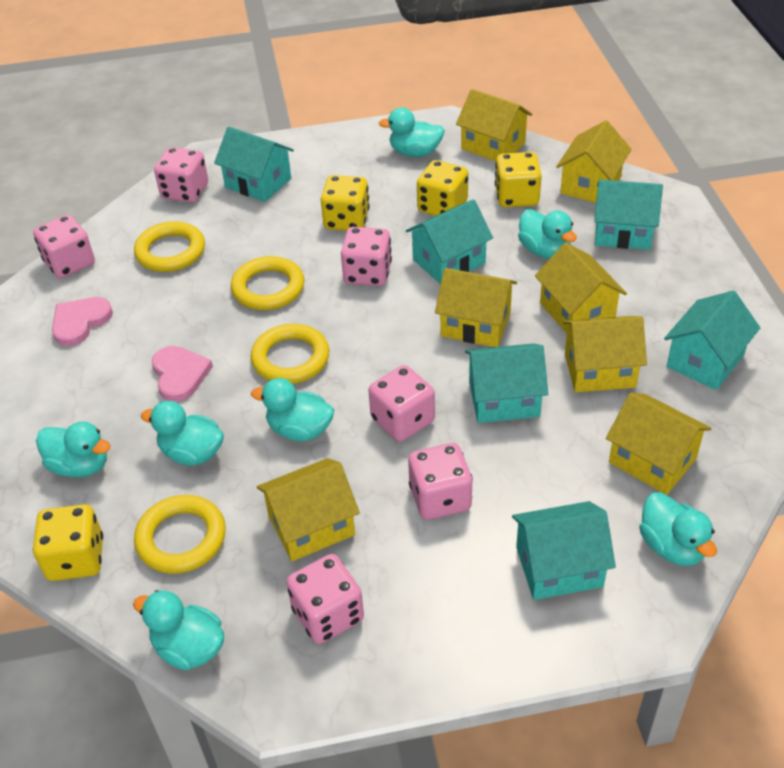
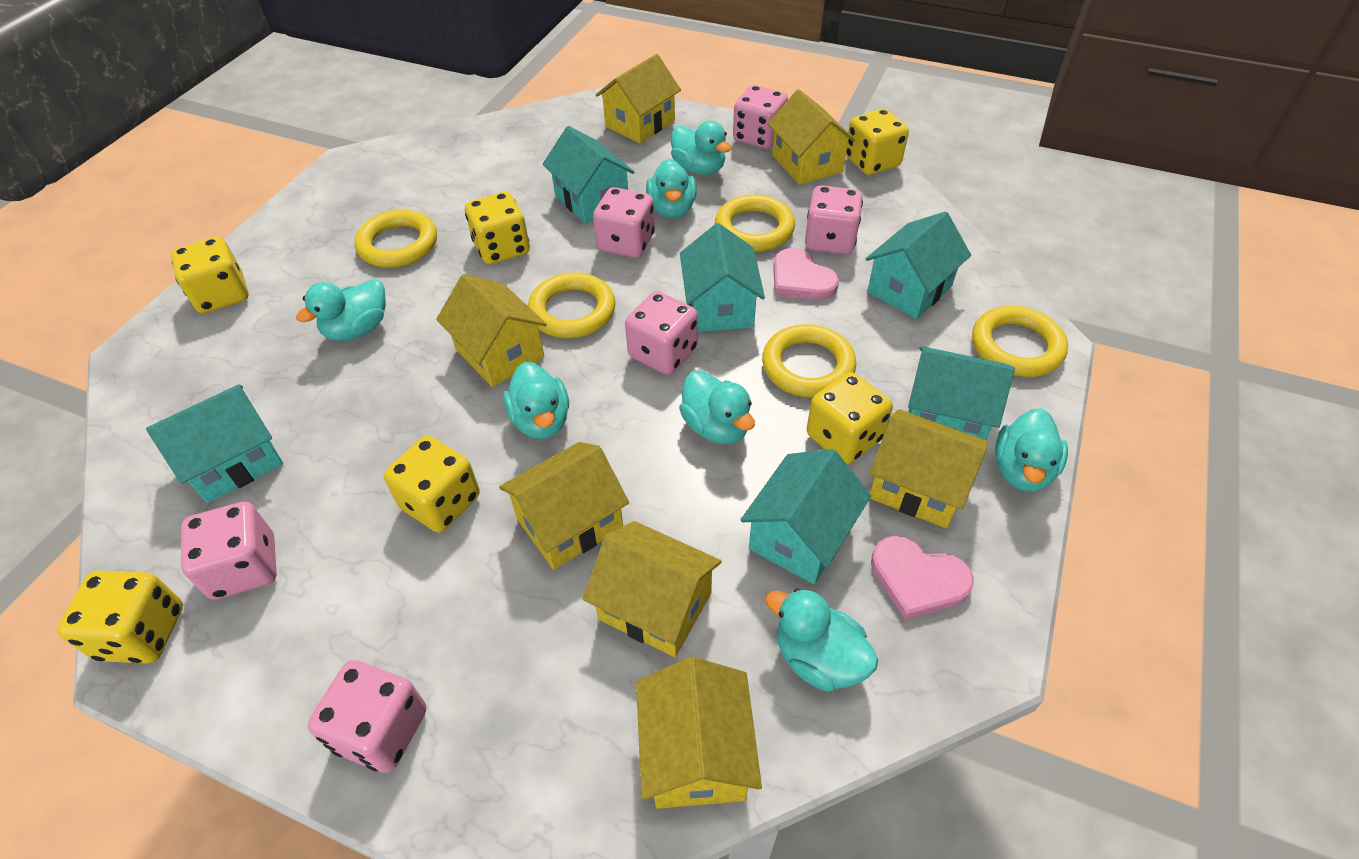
yellow dice: 4 -> 6
yellow ring: 4 -> 5

